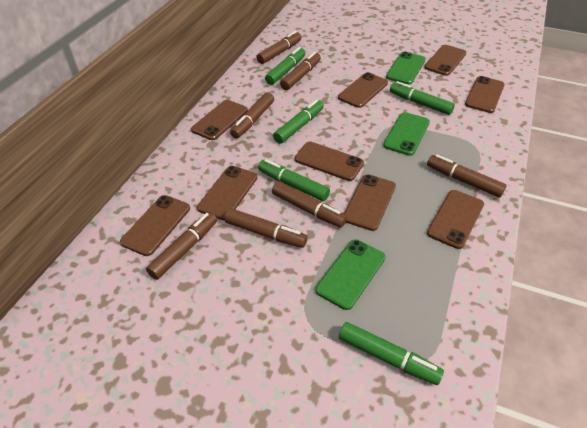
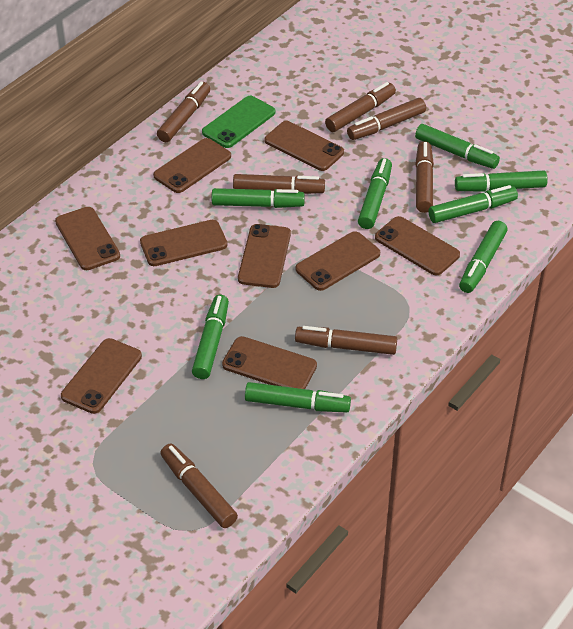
green marker: 5 -> 8
green phone: 3 -> 1

